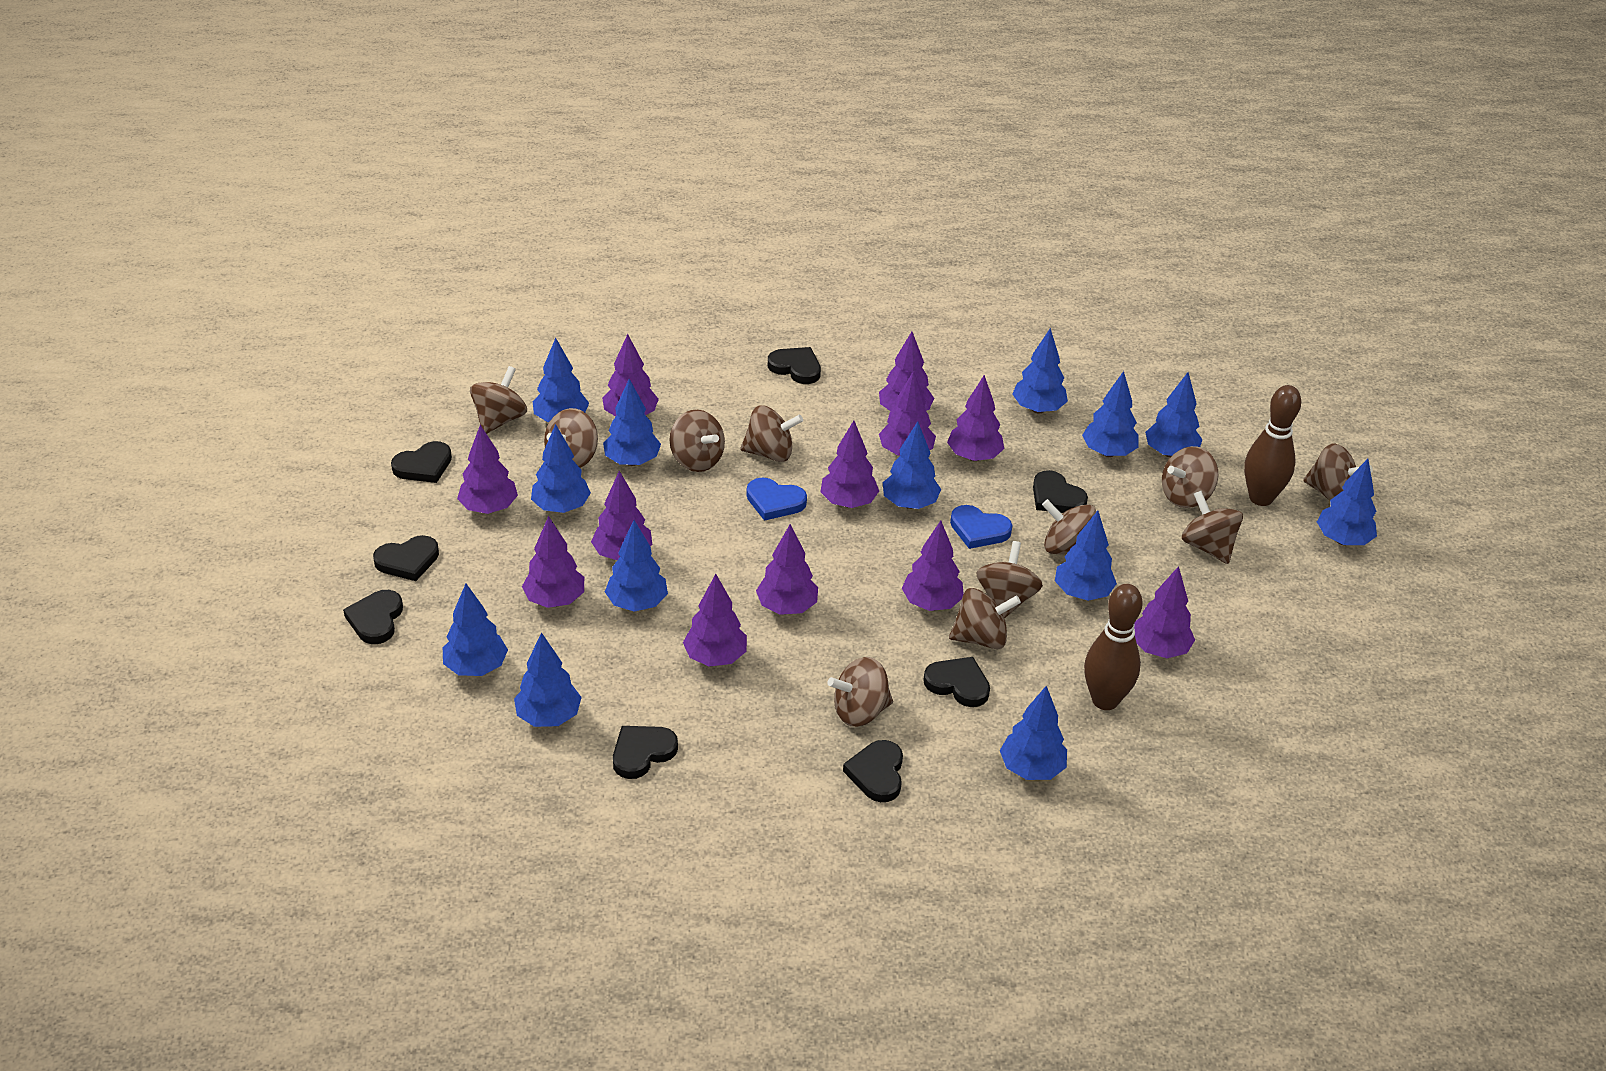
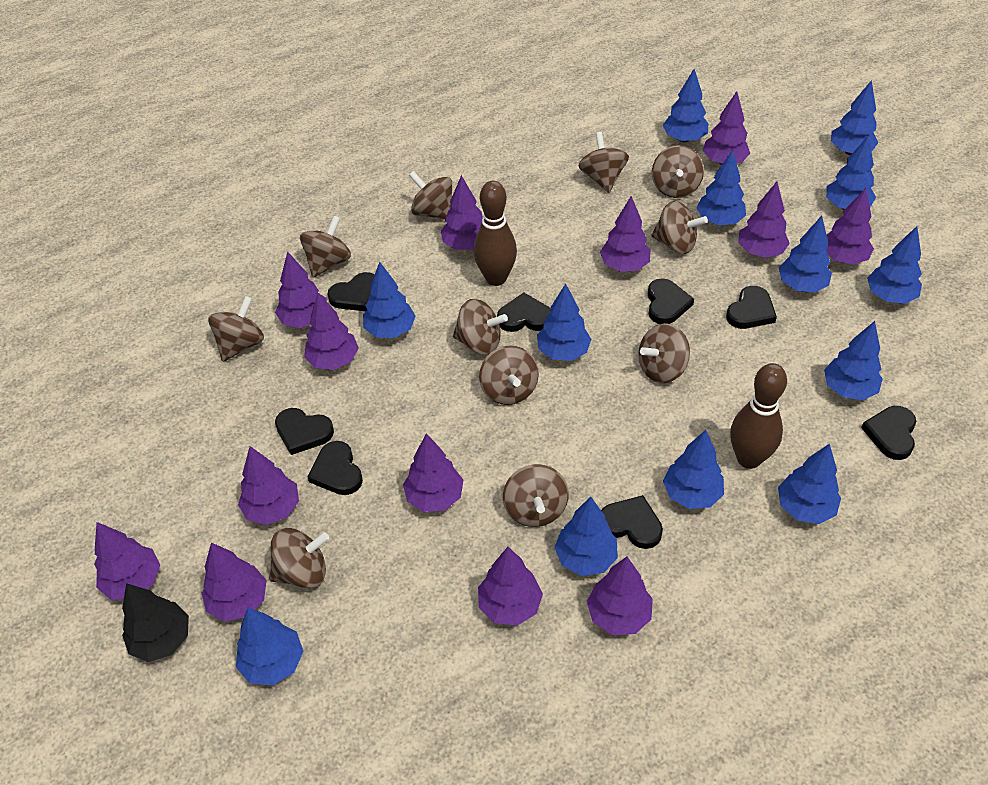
black tree: 0 -> 1
blue heart: 2 -> 0
purple tree: 12 -> 13

